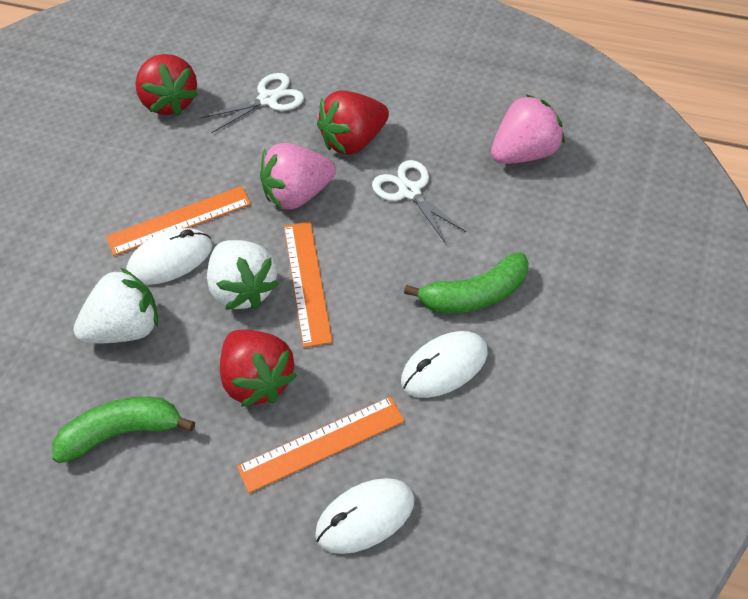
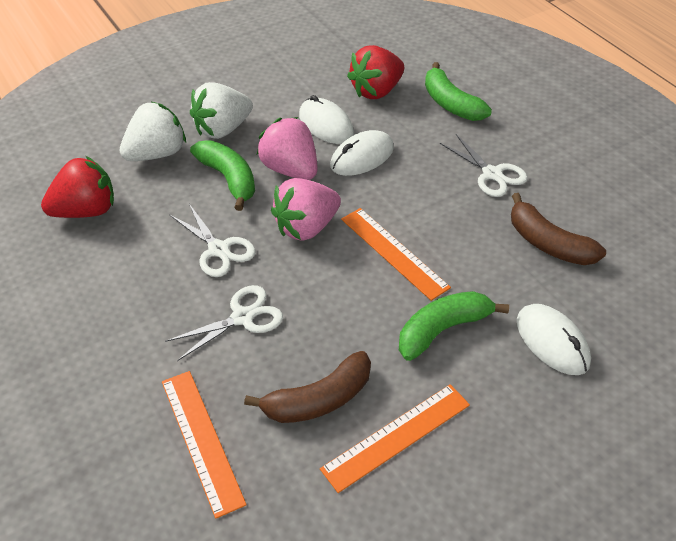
brown banana: 0 -> 2
green banana: 2 -> 3
red strawberry: 3 -> 2
white scissors: 2 -> 3

